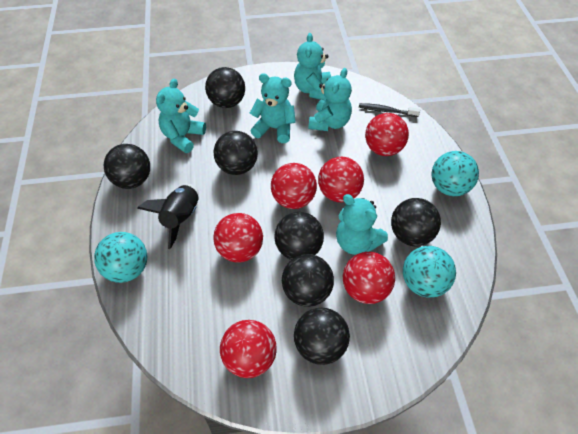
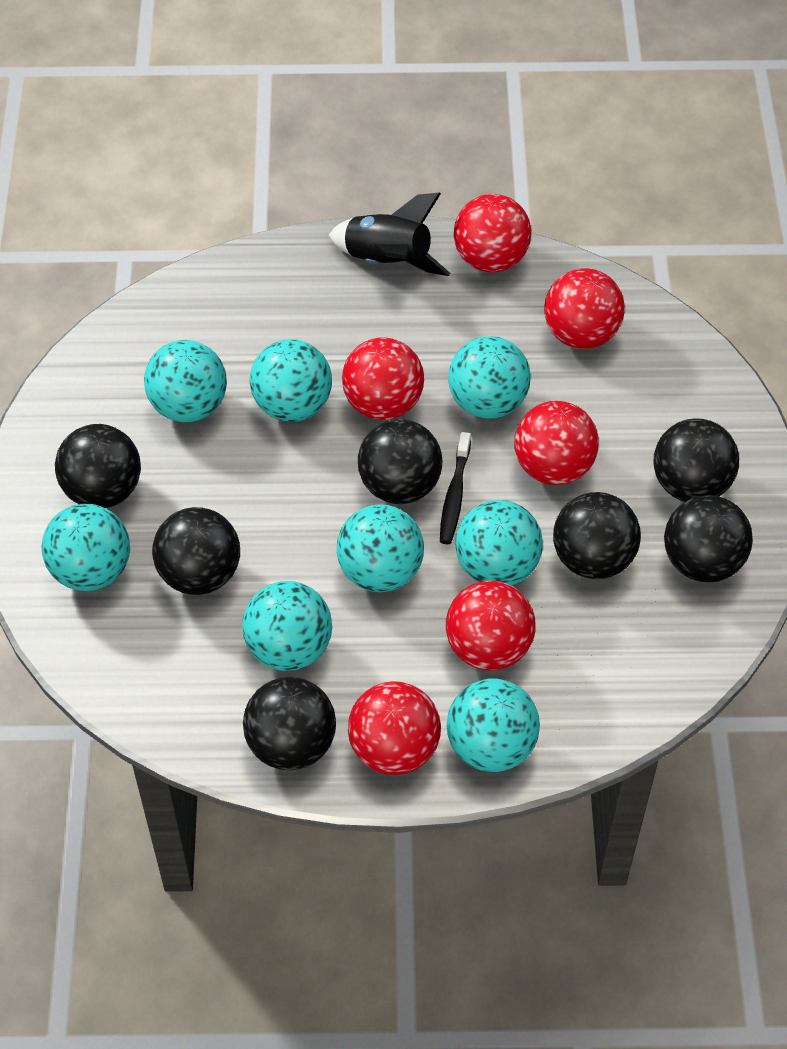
turquoise ball: 3 -> 8
turquoise teddy bear: 5 -> 0

